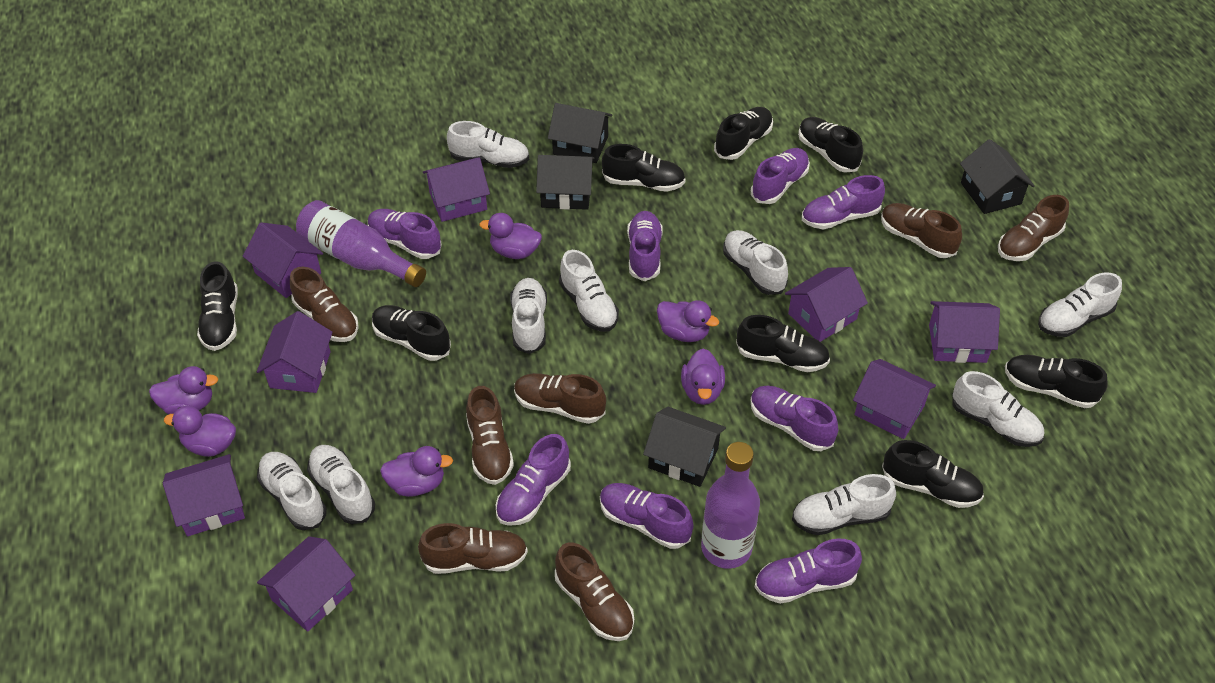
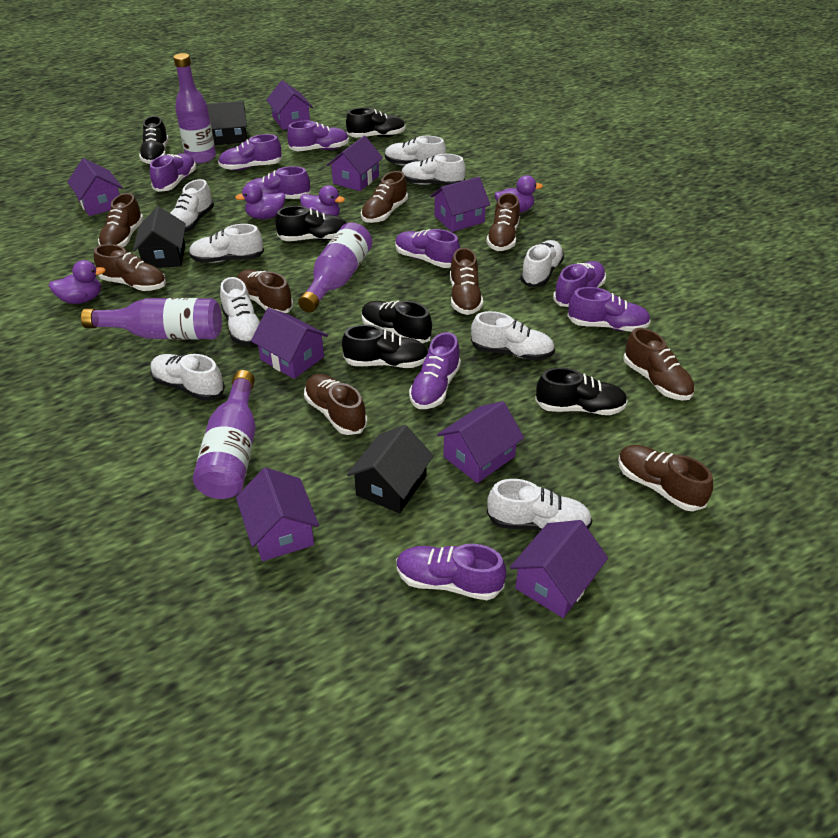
black house: 4 -> 3
black shoe: 8 -> 6
brown shoe: 7 -> 9
purple bottle: 2 -> 4
purple duck: 6 -> 4
purple shoe: 8 -> 9

